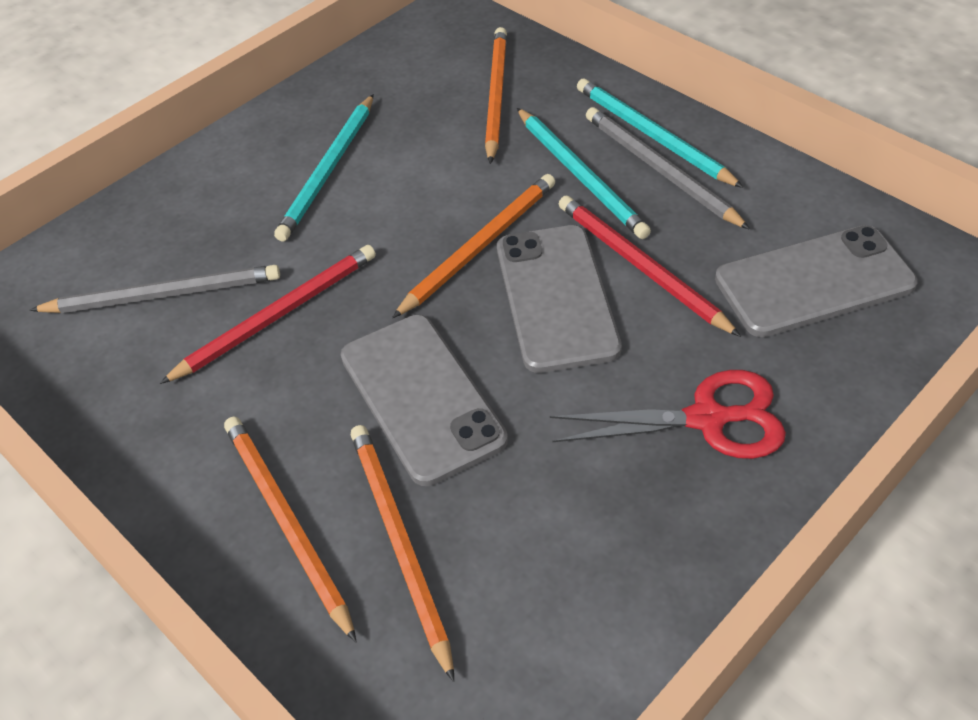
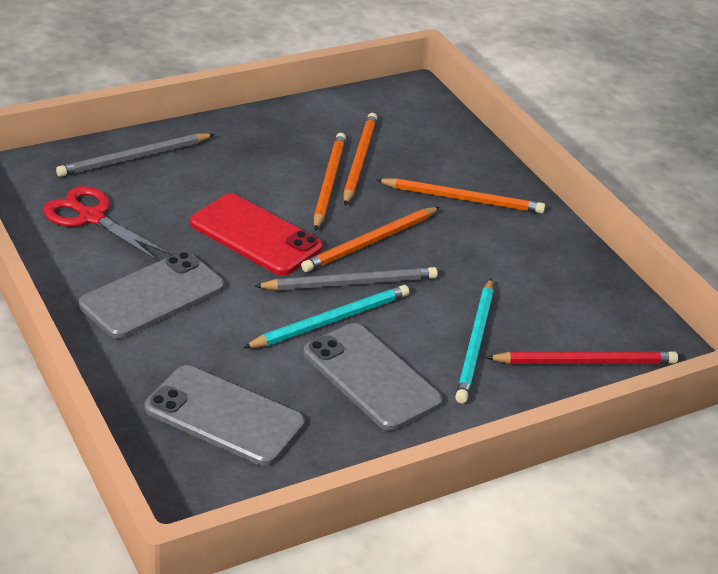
red pencil: 2 -> 1
red phone: 0 -> 1
turquoise pencil: 3 -> 2

